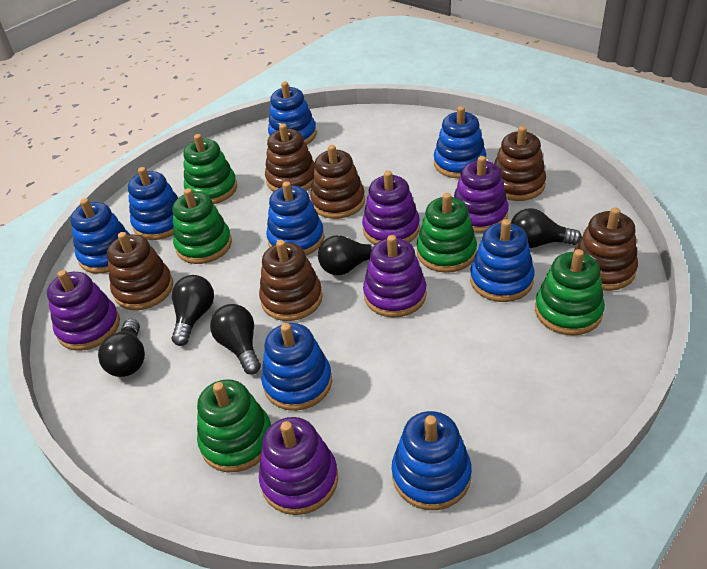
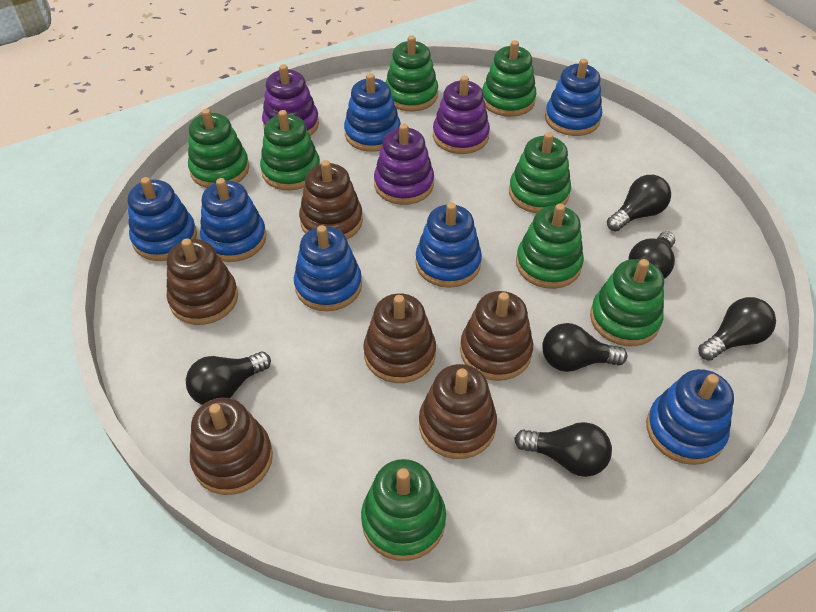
black light bulb: 5 -> 6
blue stacking toy: 8 -> 7
green stacking toy: 5 -> 8
purple stacking toy: 5 -> 3

